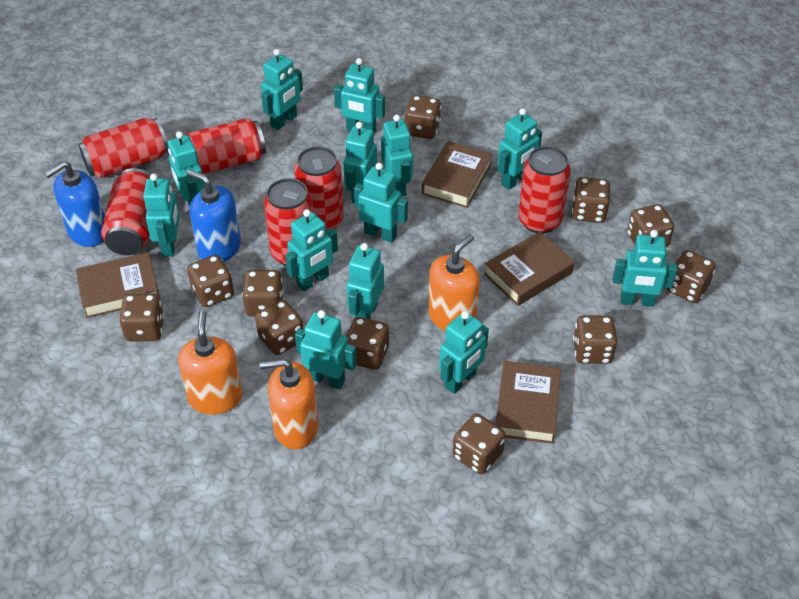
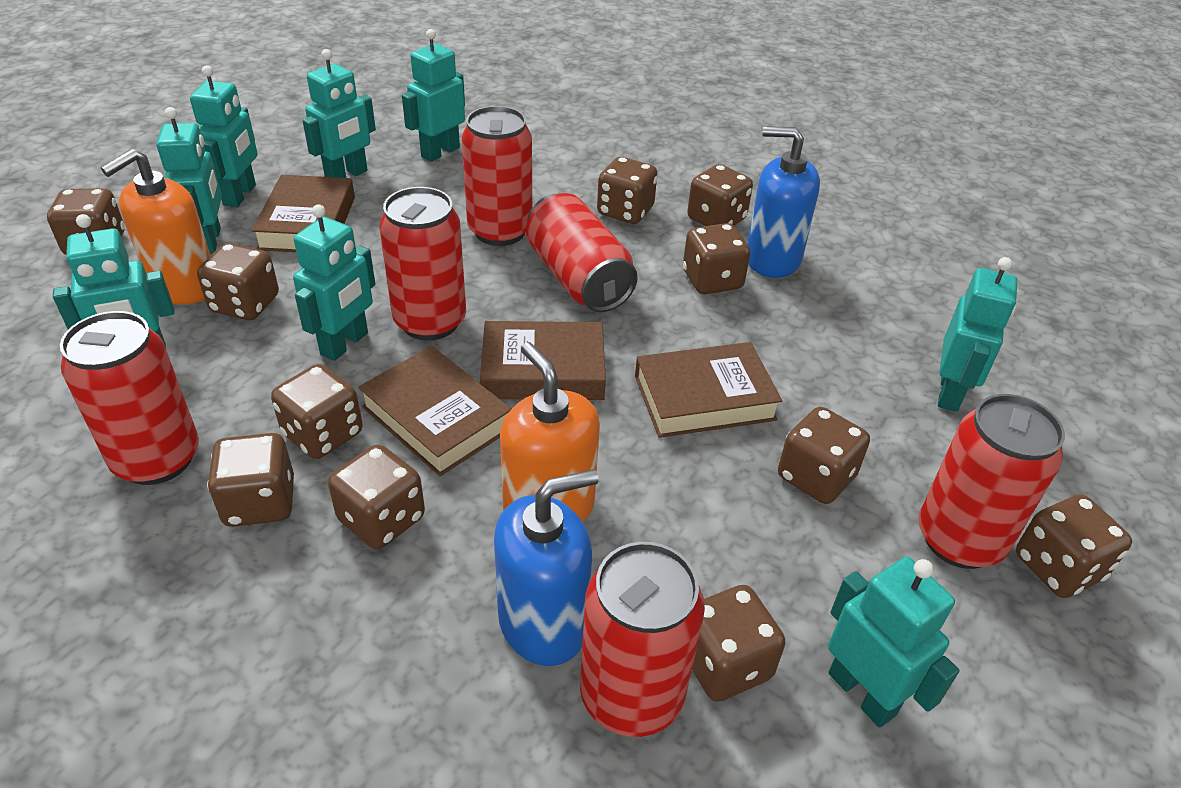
orange soap dispenser: 3 -> 2
turquoise robot: 13 -> 8

